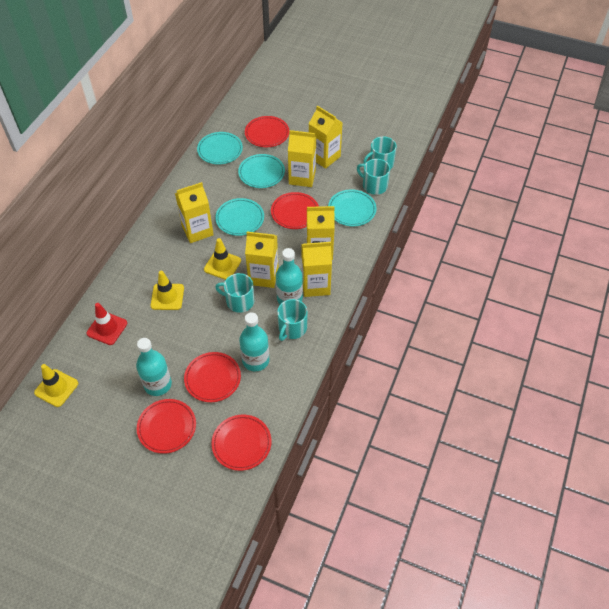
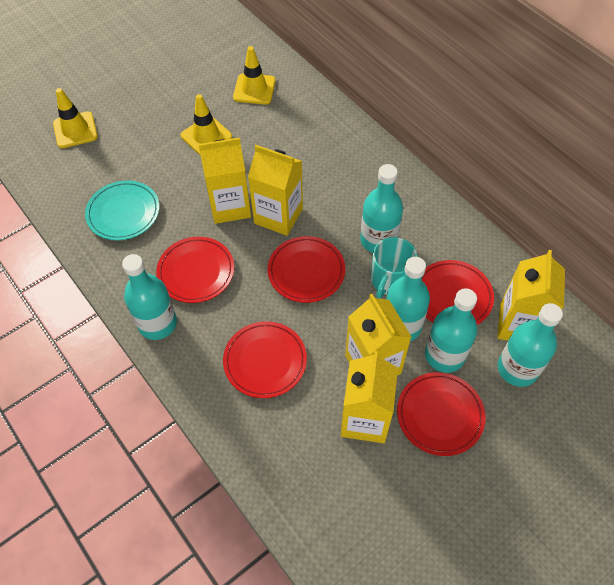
red traffic cone: 1 -> 0
turquoise bottle: 3 -> 5
turquoise mug: 4 -> 1
turquoise plate: 4 -> 1
yellow carton: 6 -> 5

